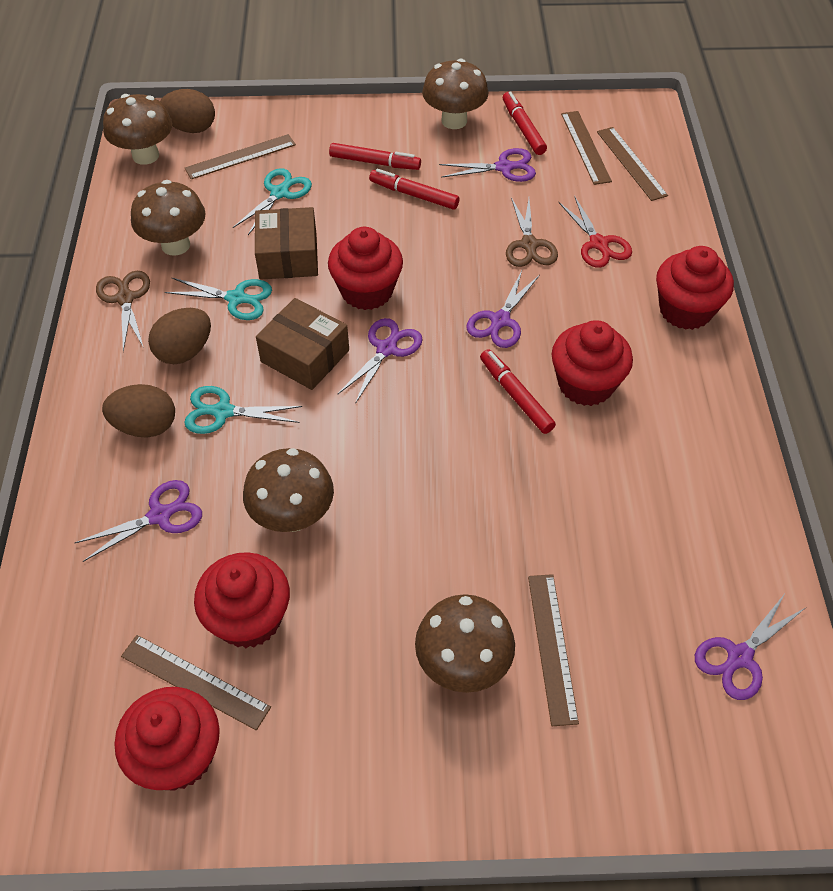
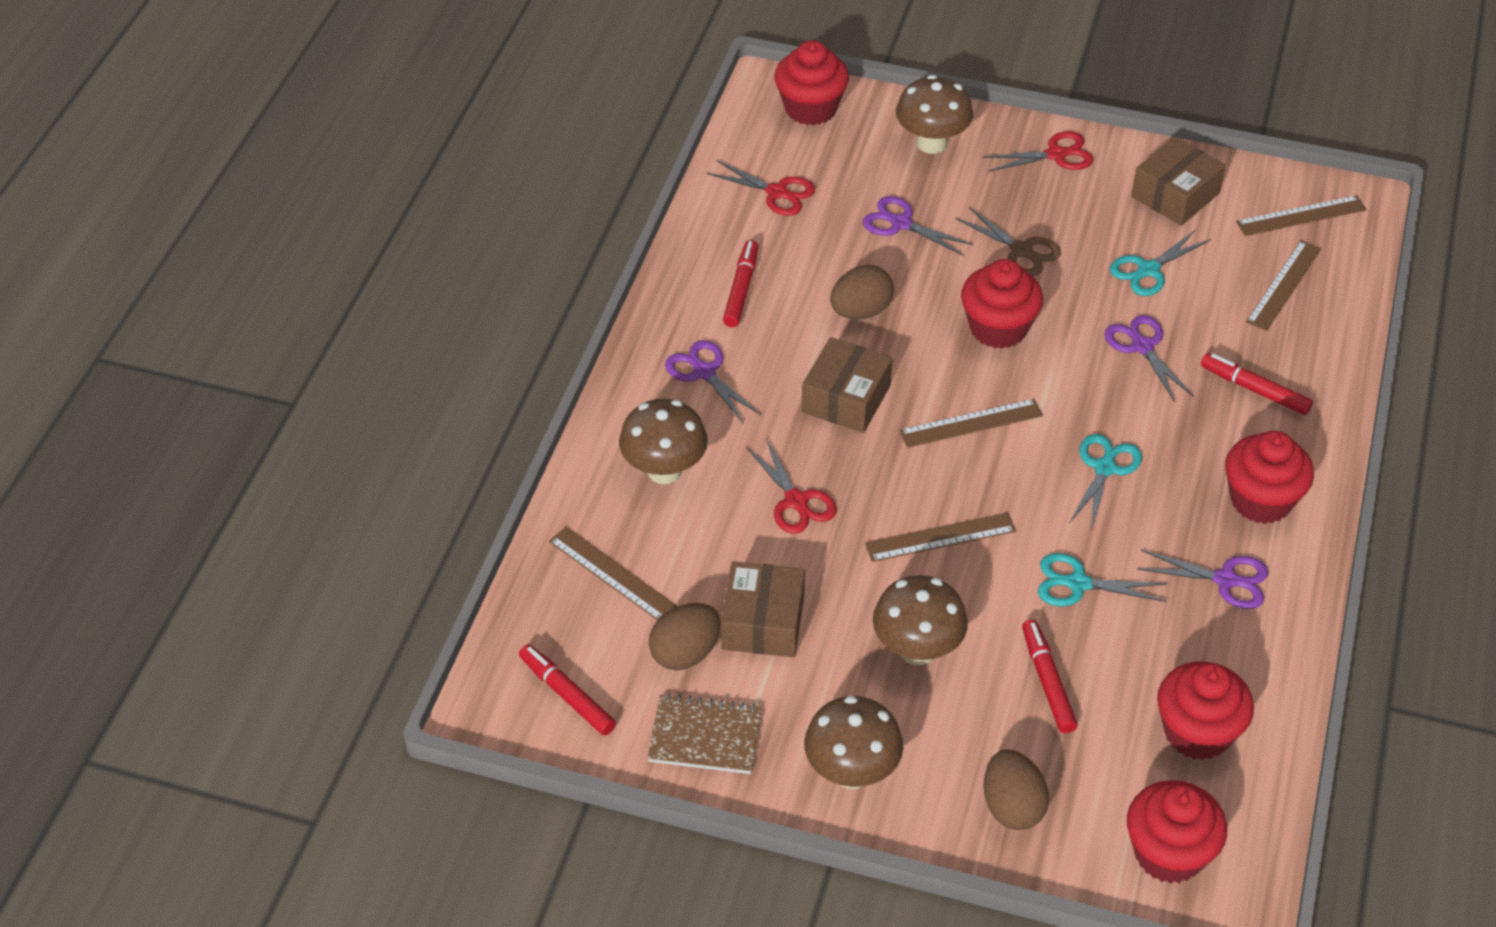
brown box: 2 -> 3
brown mushroom: 5 -> 4
brown notebook: 0 -> 1
brown scissors: 2 -> 1
purple scissors: 5 -> 4
red scissors: 1 -> 3

